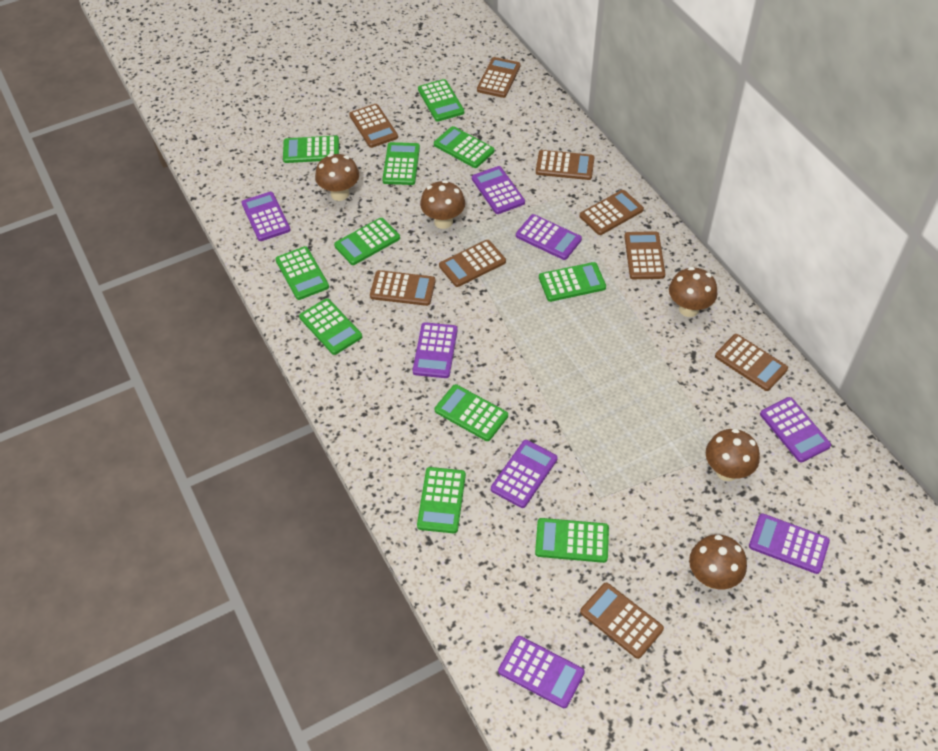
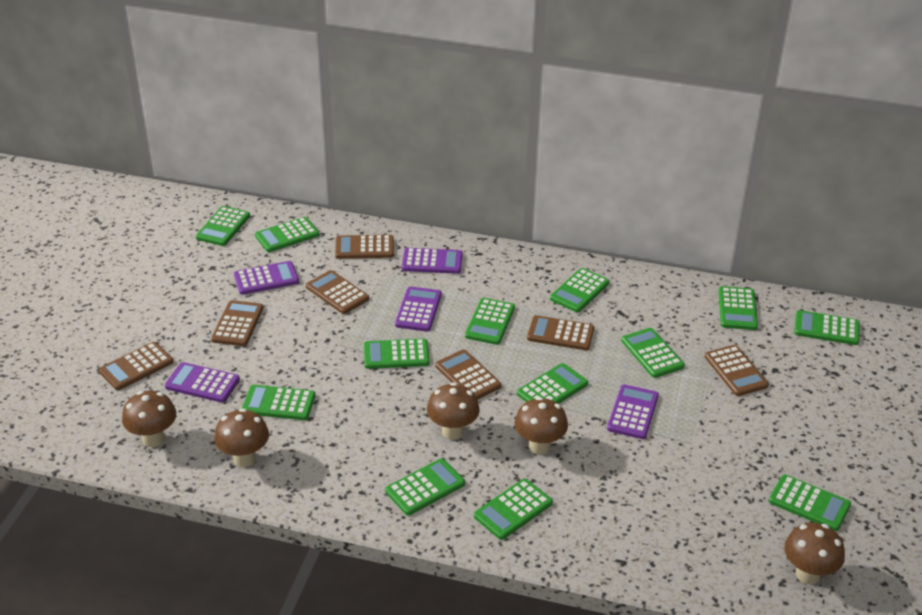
brown calculator: 9 -> 7
green calculator: 11 -> 13
purple calculator: 8 -> 5

